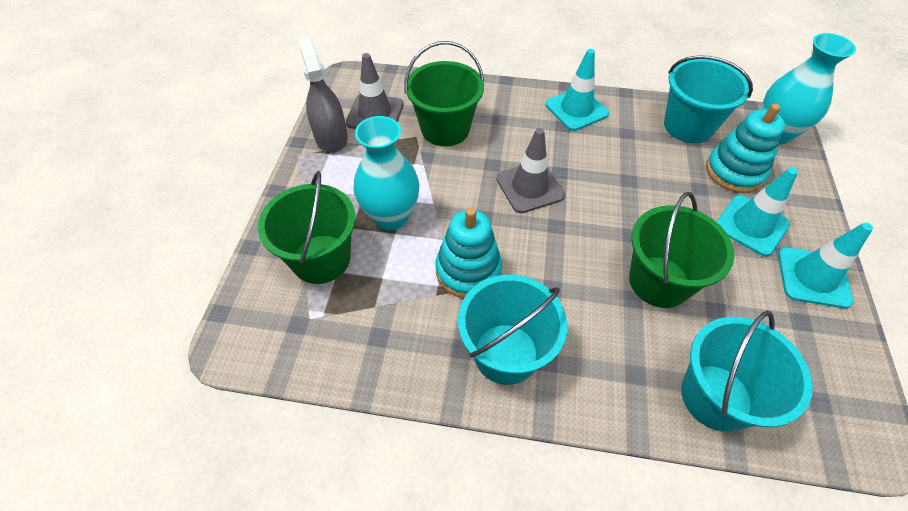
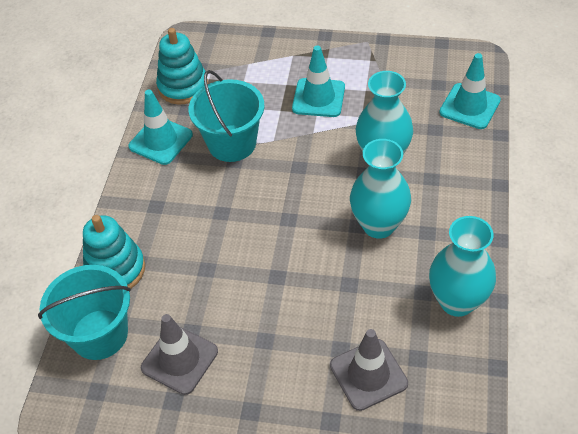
green bucket: 3 -> 0
grey spray bottle: 1 -> 0
turquoise bucket: 3 -> 2
turquoise vase: 2 -> 3

